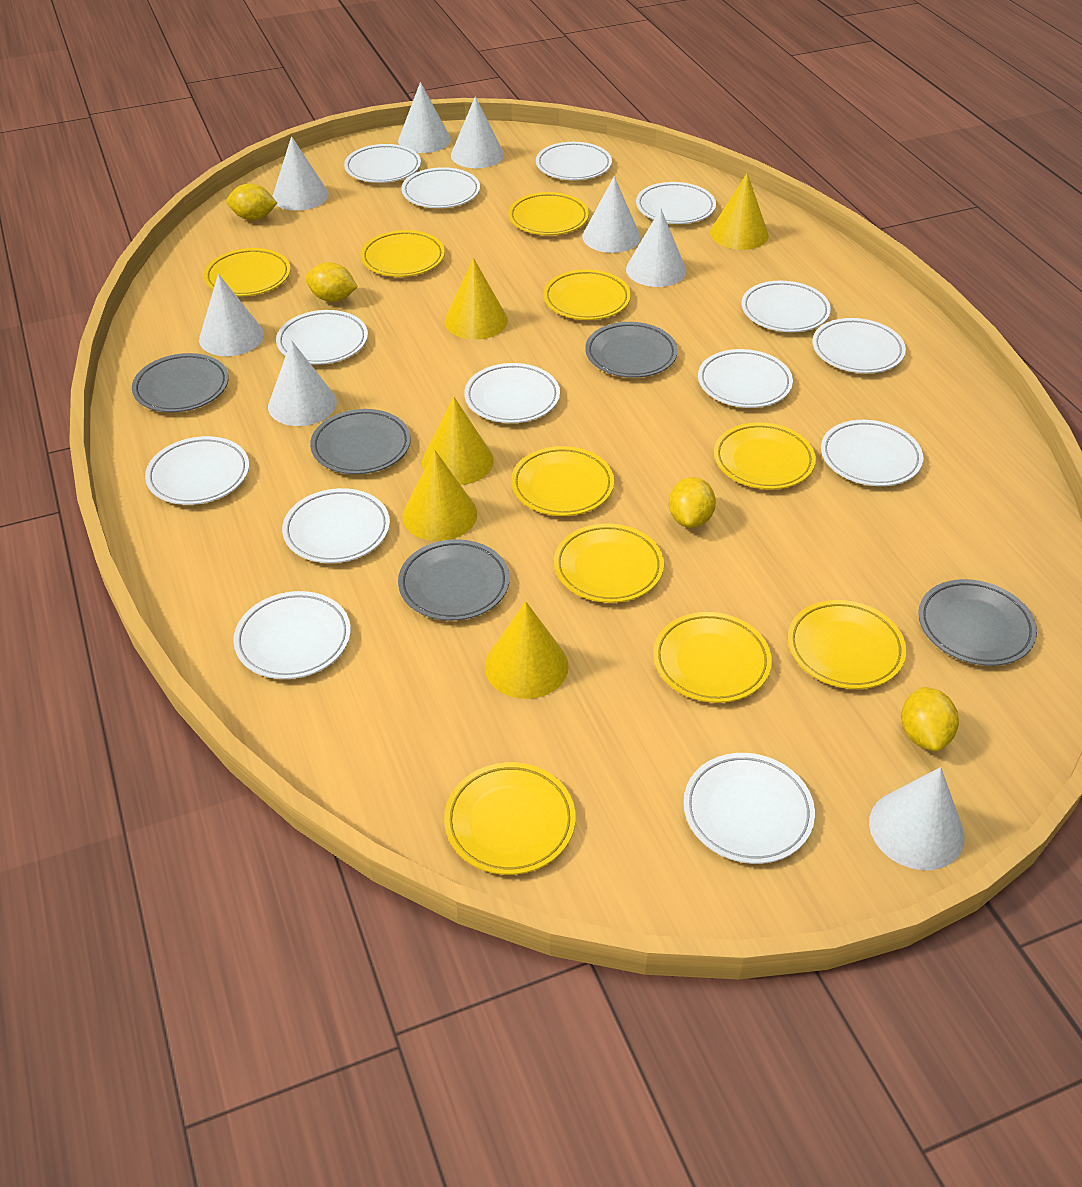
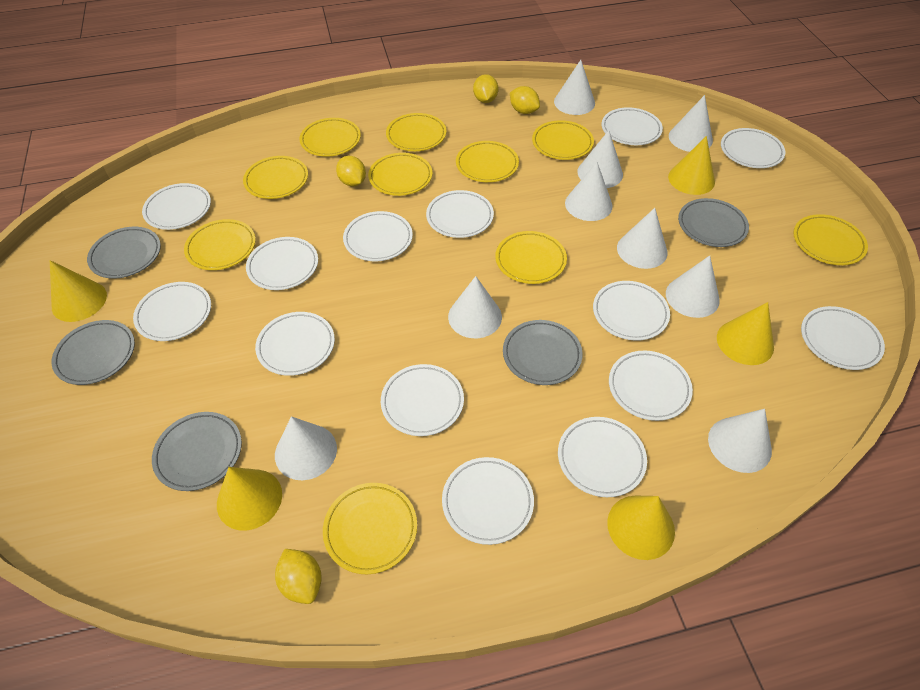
white cone: 8 -> 9

